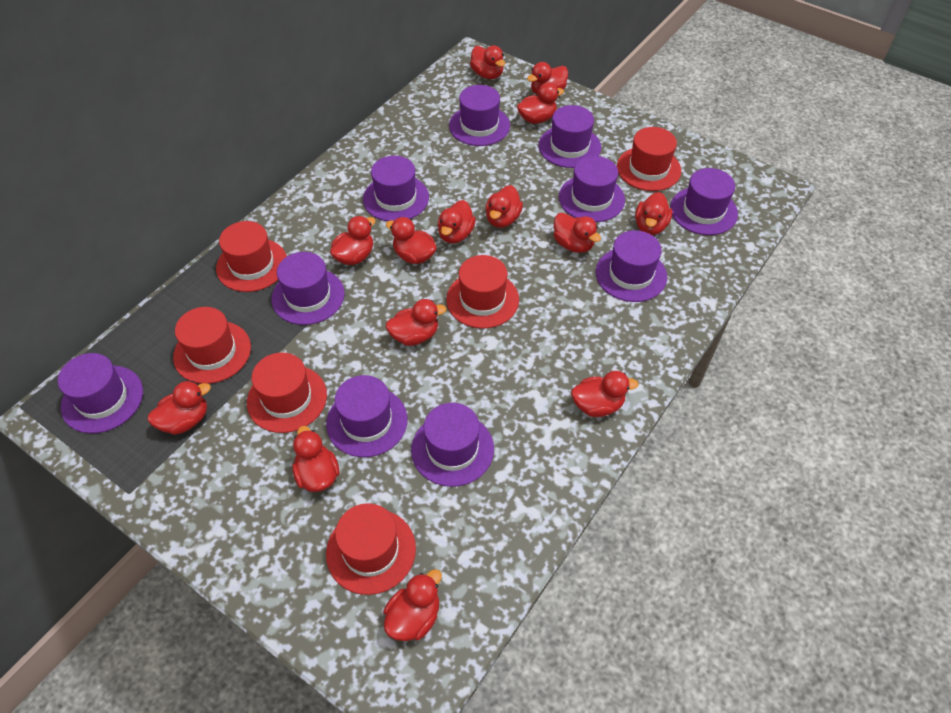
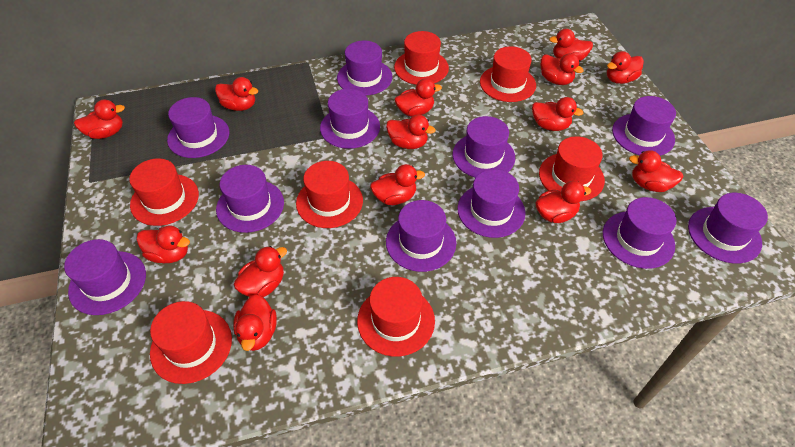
purple hat: 10 -> 11
red hat: 6 -> 7

